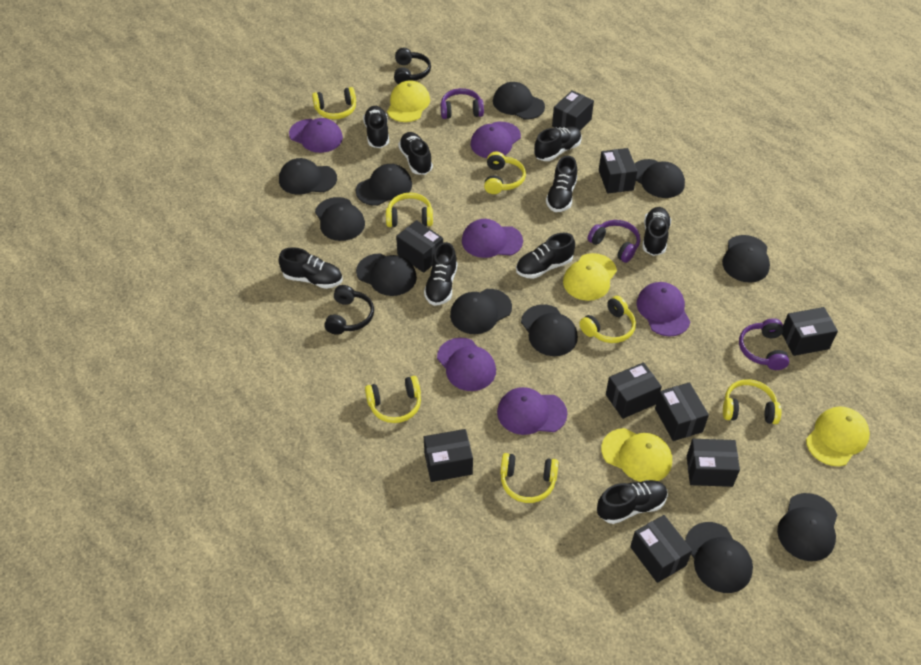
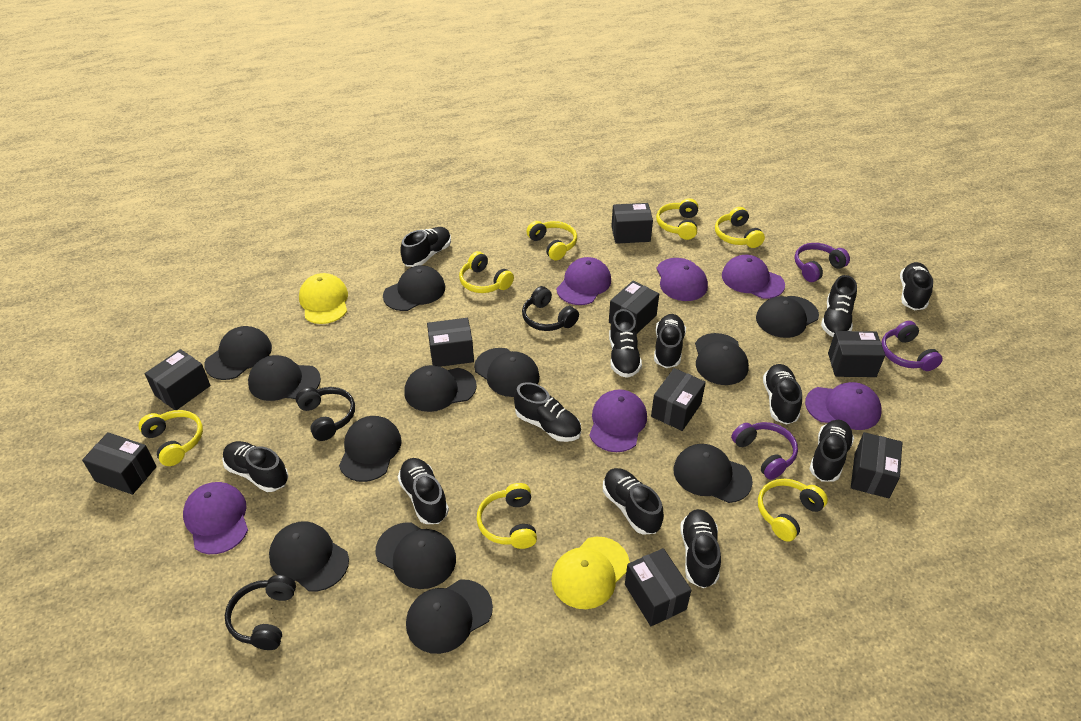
black cap: 11 -> 12
black headphones: 2 -> 3
black shoe: 9 -> 12
yellow cap: 4 -> 2

